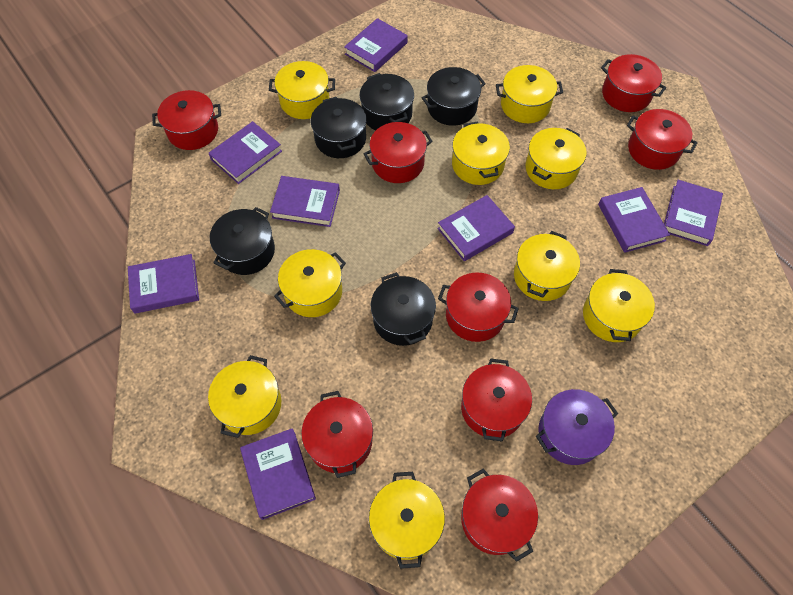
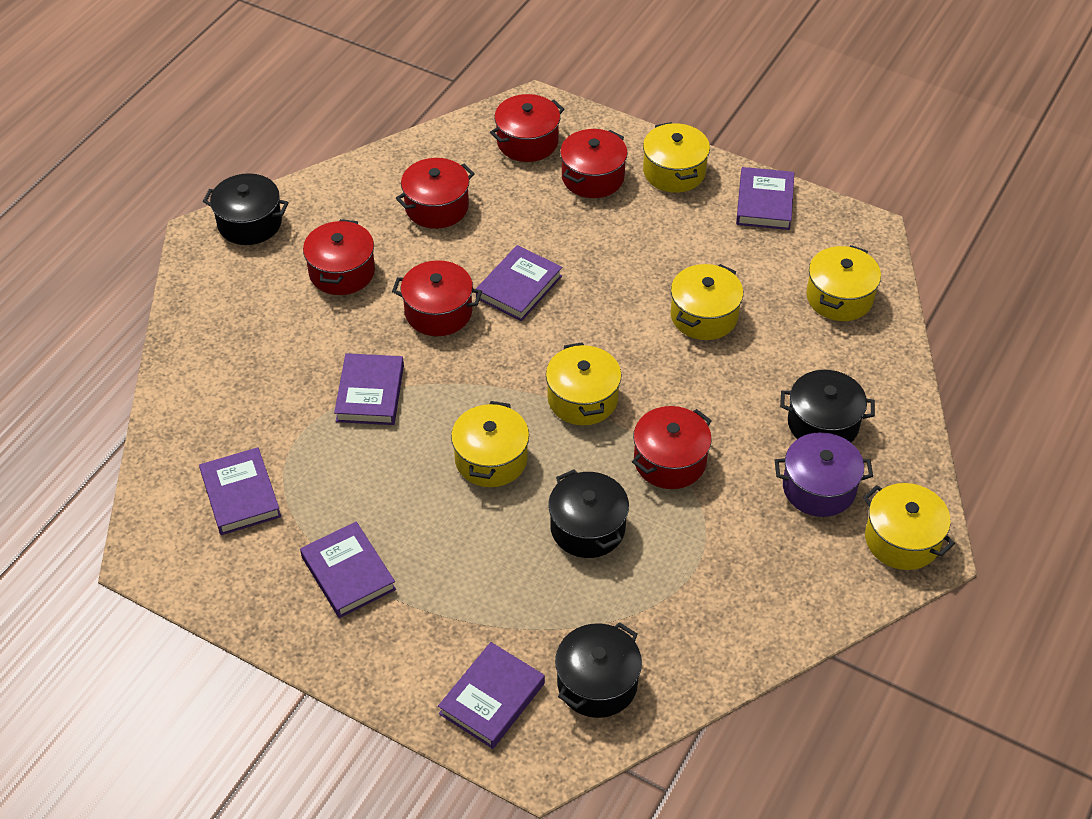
black pot: 5 -> 4
purple book: 8 -> 6
red pot: 8 -> 6
yellow pot: 9 -> 6

